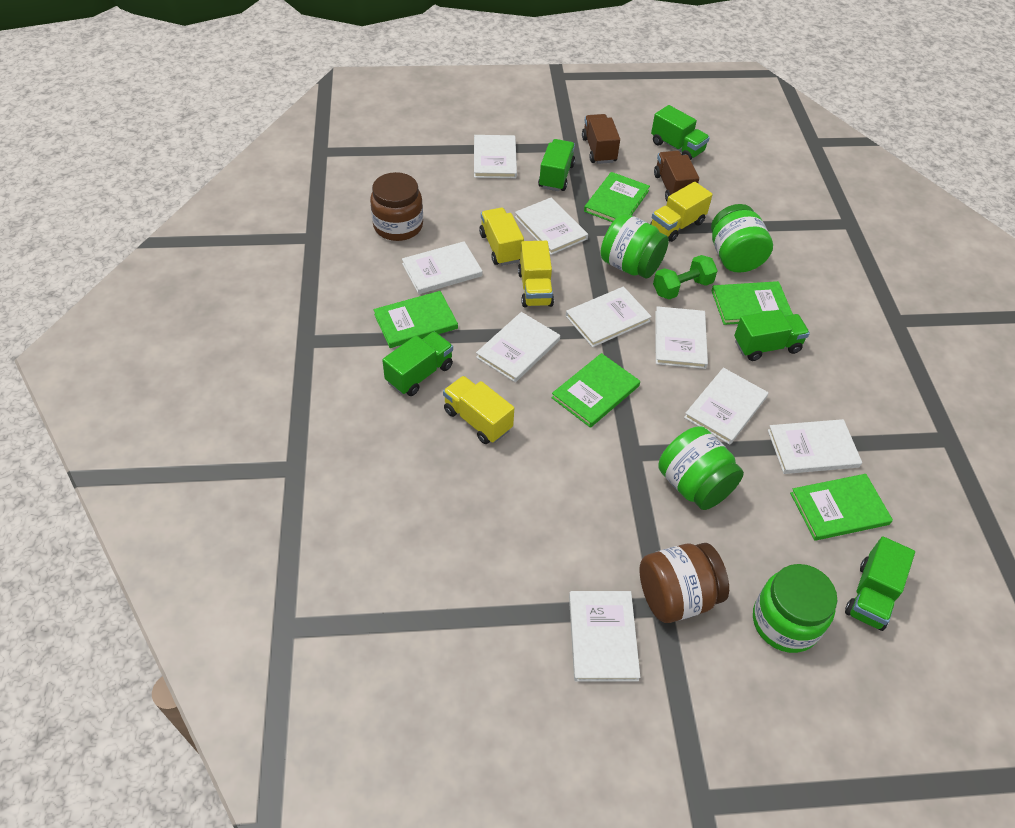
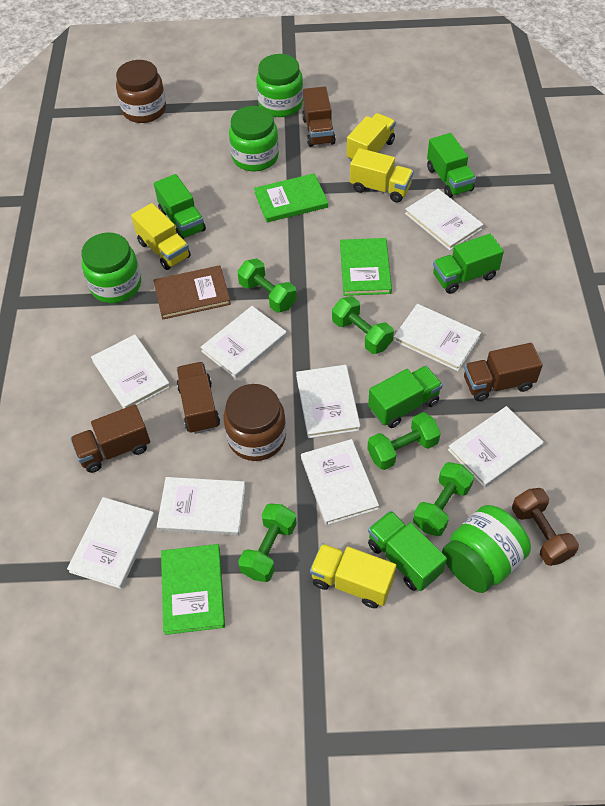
brown book: 0 -> 1
brown dumbbell: 0 -> 1
brown truck: 2 -> 4
green book: 5 -> 3
green dumbbell: 1 -> 5

